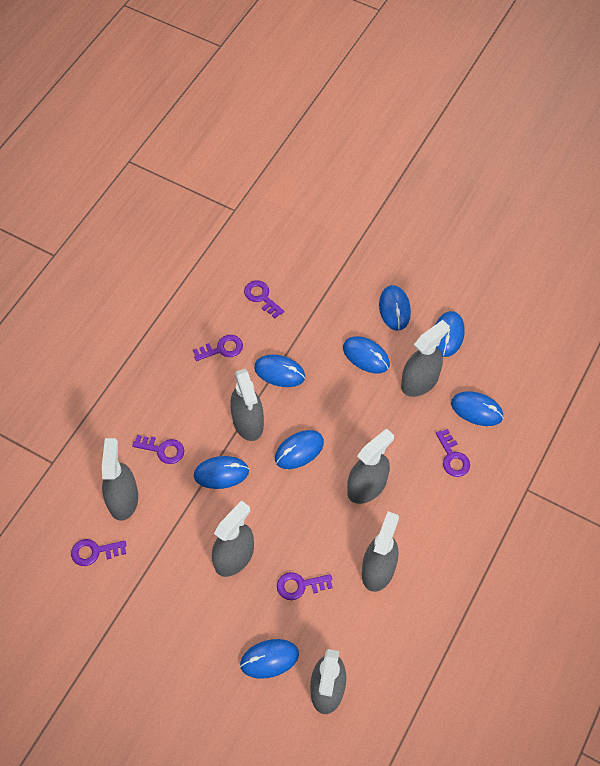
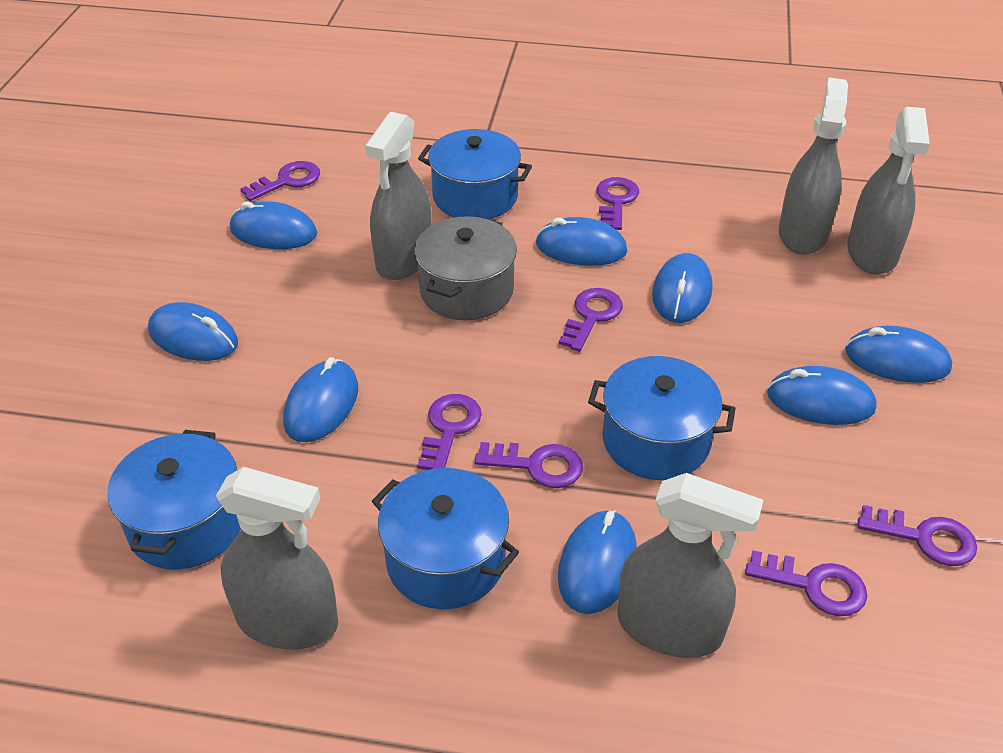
blue pot: 0 -> 4
grey pot: 0 -> 1
grey spray bottle: 7 -> 5
purple key: 6 -> 7

